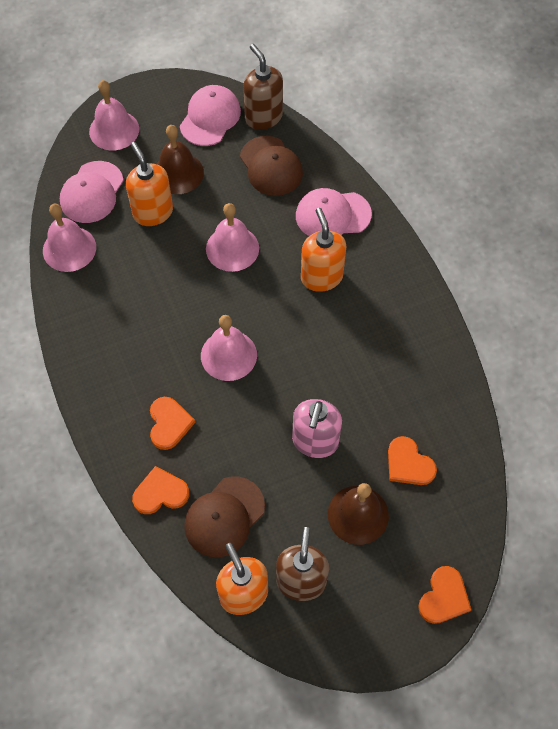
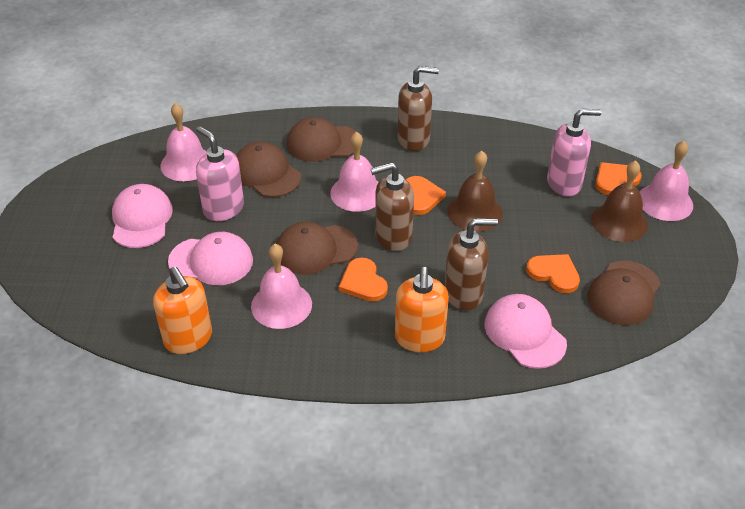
brown cap: 2 -> 4
brown soap dispenser: 2 -> 3
orange soap dispenser: 3 -> 2
pink soap dispenser: 1 -> 2

